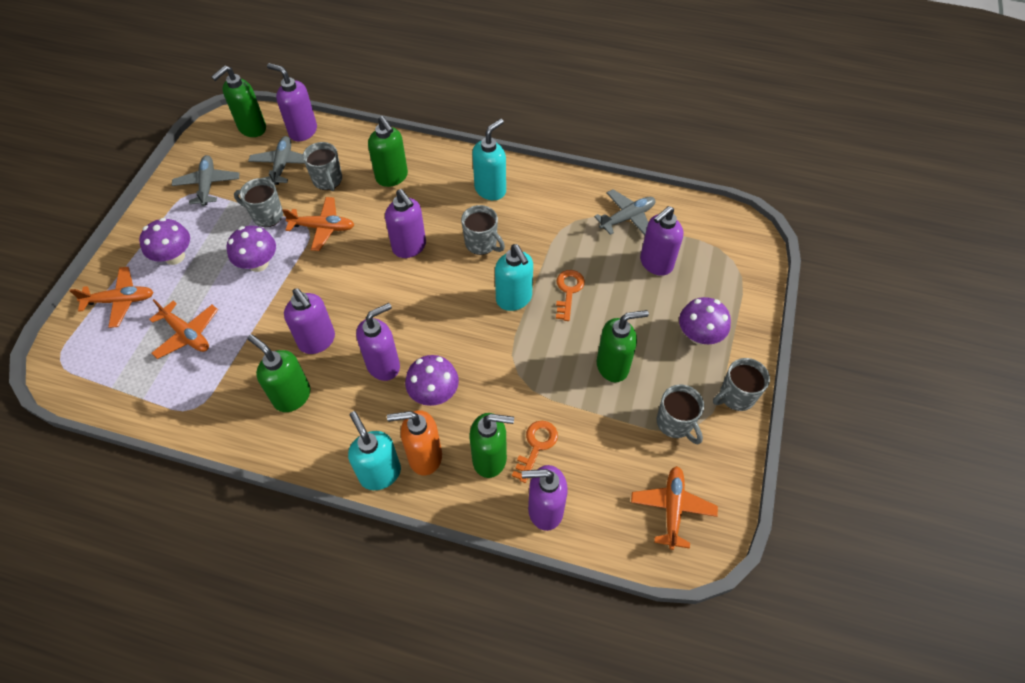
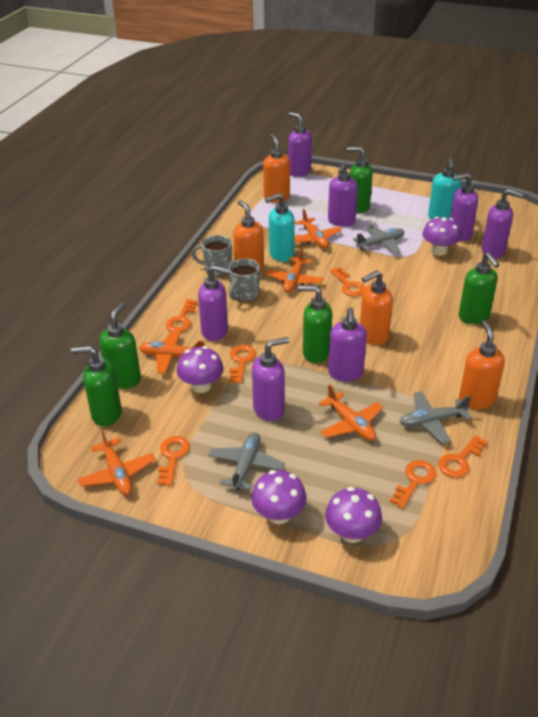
grey mug: 5 -> 2
orange key: 2 -> 6
orange plane: 4 -> 5
orange soap dispenser: 1 -> 4
purple soap dispenser: 6 -> 7
turquoise soap dispenser: 3 -> 2

